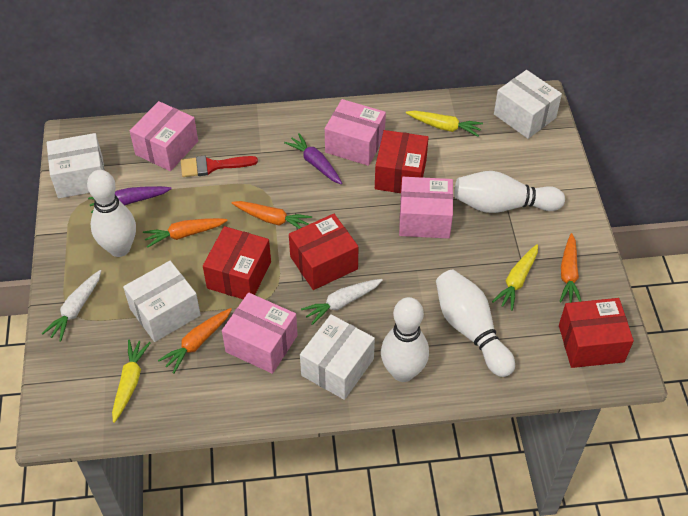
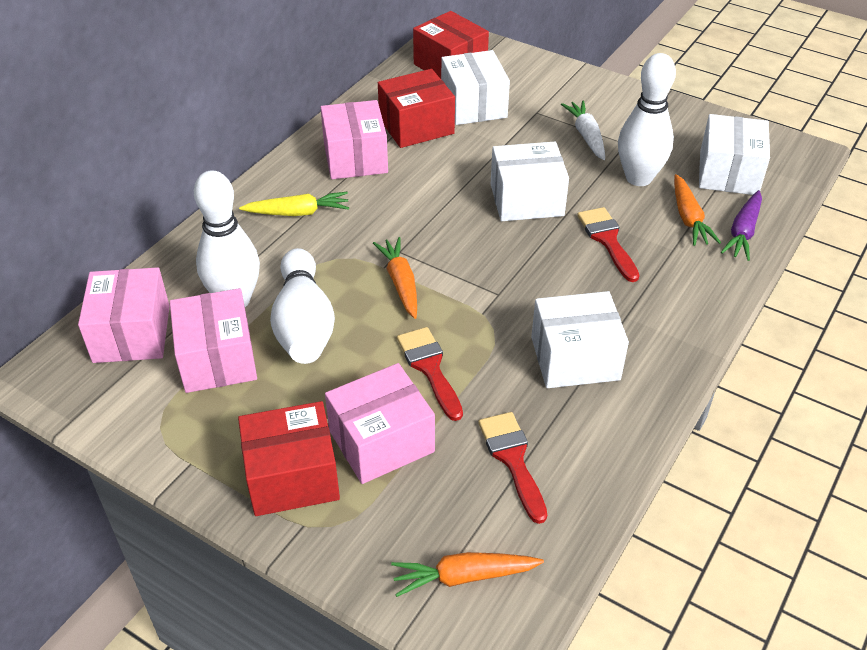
orange carrot: 4 -> 3
purple carrot: 2 -> 1
red box: 4 -> 3
red brush: 1 -> 3
white bowling pin: 4 -> 3
white carrot: 2 -> 1
yellow carrot: 3 -> 1

